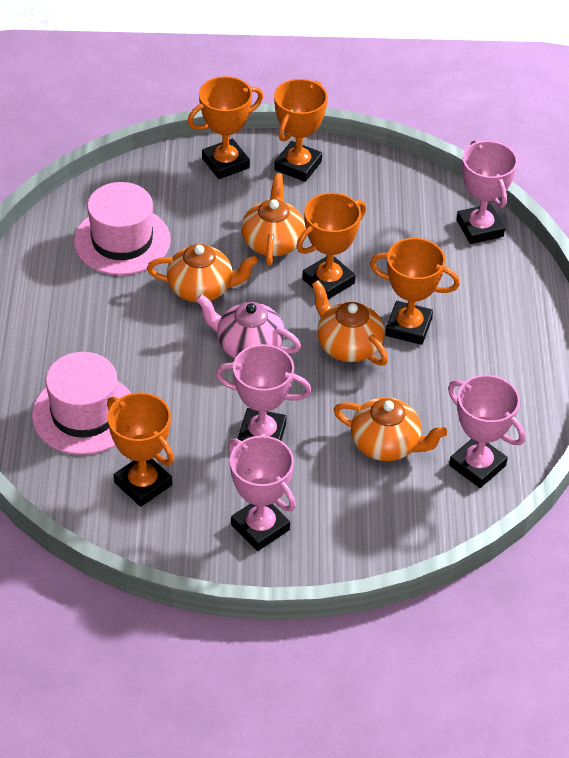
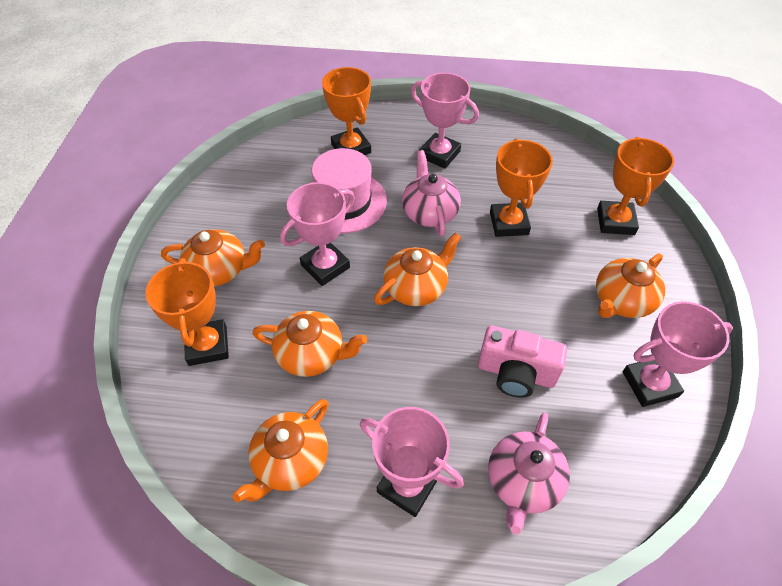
orange teapot: 4 -> 5
orange trophy: 5 -> 4
pink camera: 0 -> 1
pink hat: 2 -> 1
pink teapot: 1 -> 2

